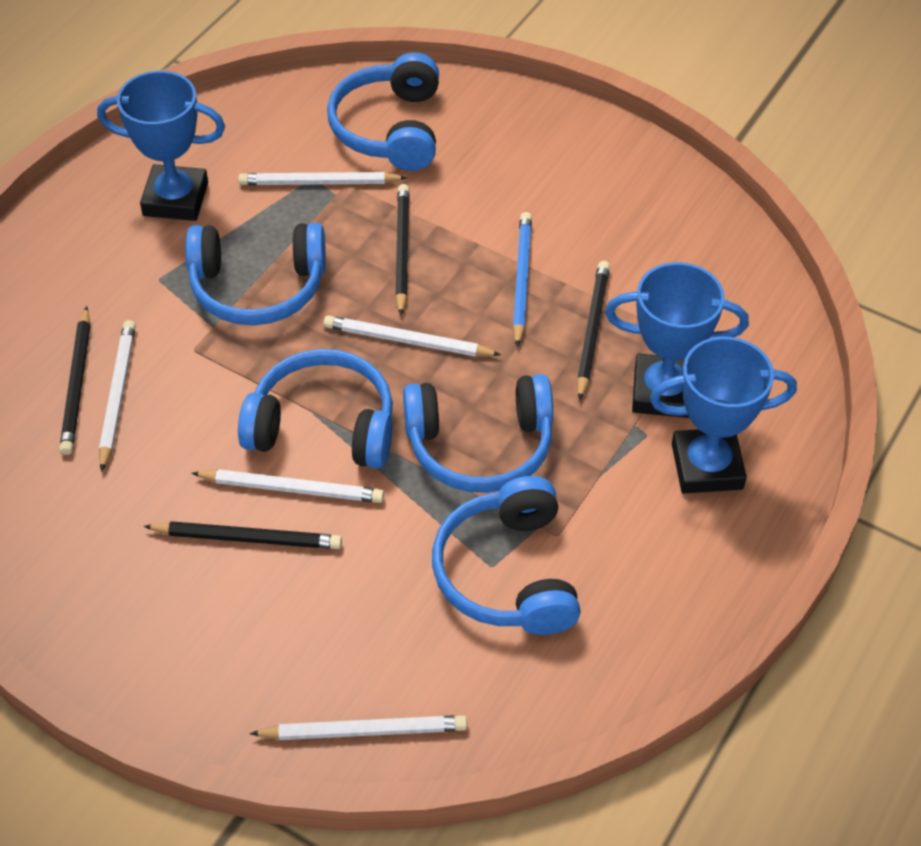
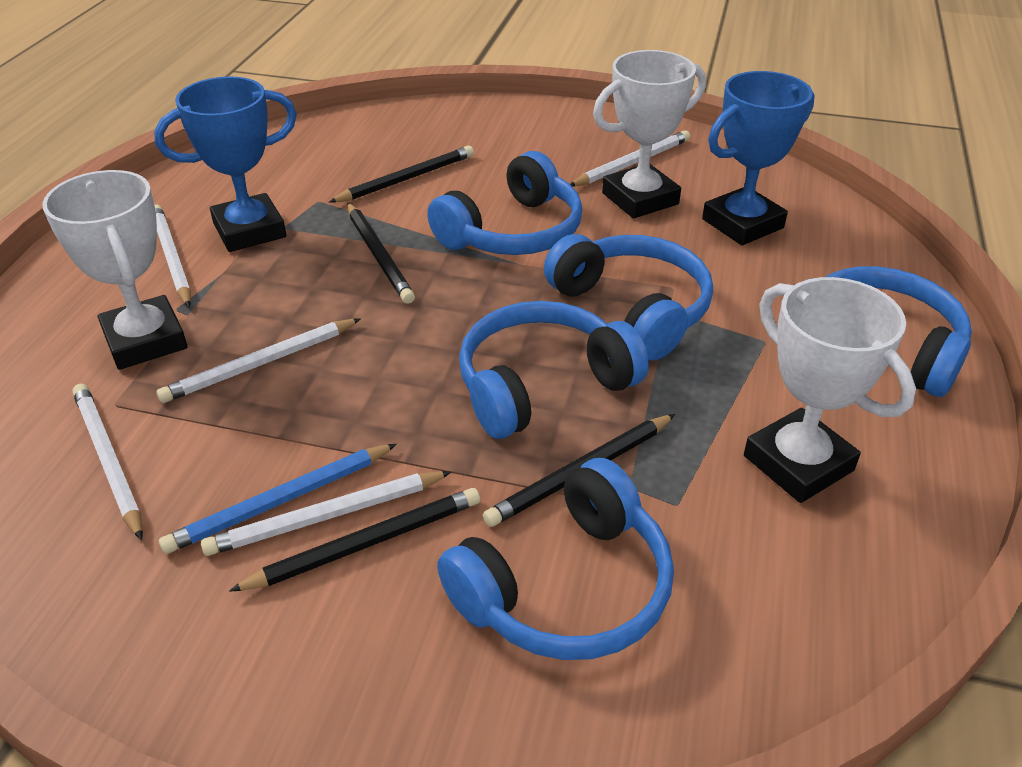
blue trophy: 3 -> 2
white trophy: 0 -> 3

